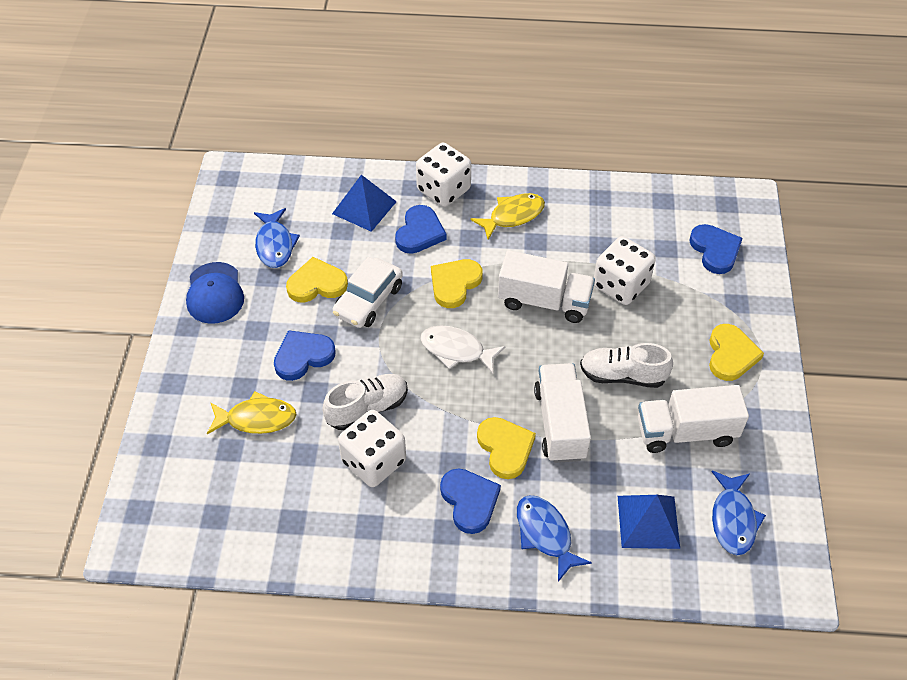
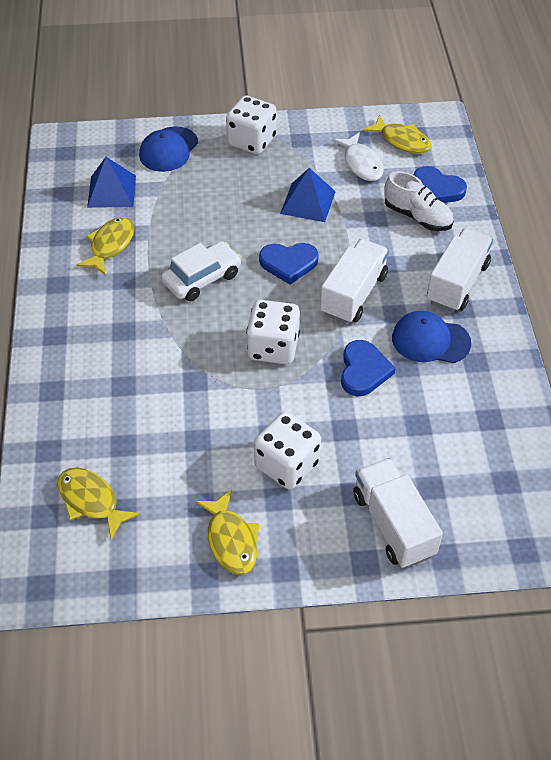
blue cap: 1 -> 2
blue fish: 3 -> 0
blue heart: 4 -> 3
white shoe: 2 -> 1
yellow fish: 2 -> 4
yellow heart: 4 -> 0

